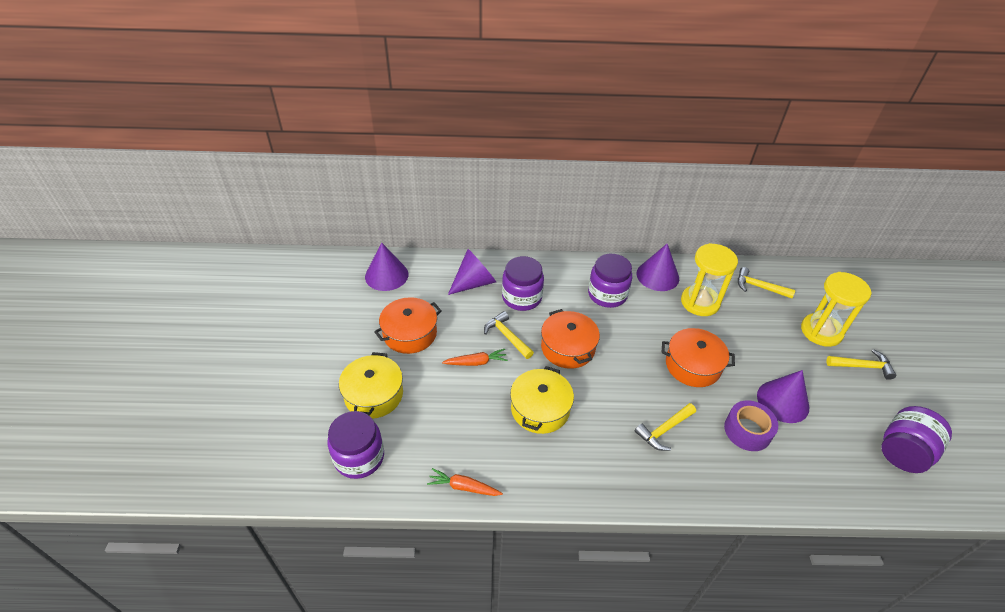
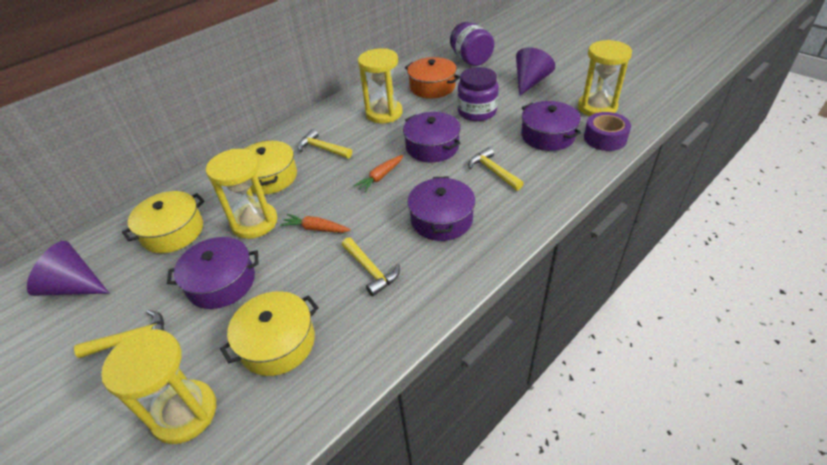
orange pot: 3 -> 1
purple cone: 4 -> 2
purple jar: 4 -> 2
purple pot: 0 -> 4
yellow hourglass: 2 -> 4
yellow pot: 2 -> 3

